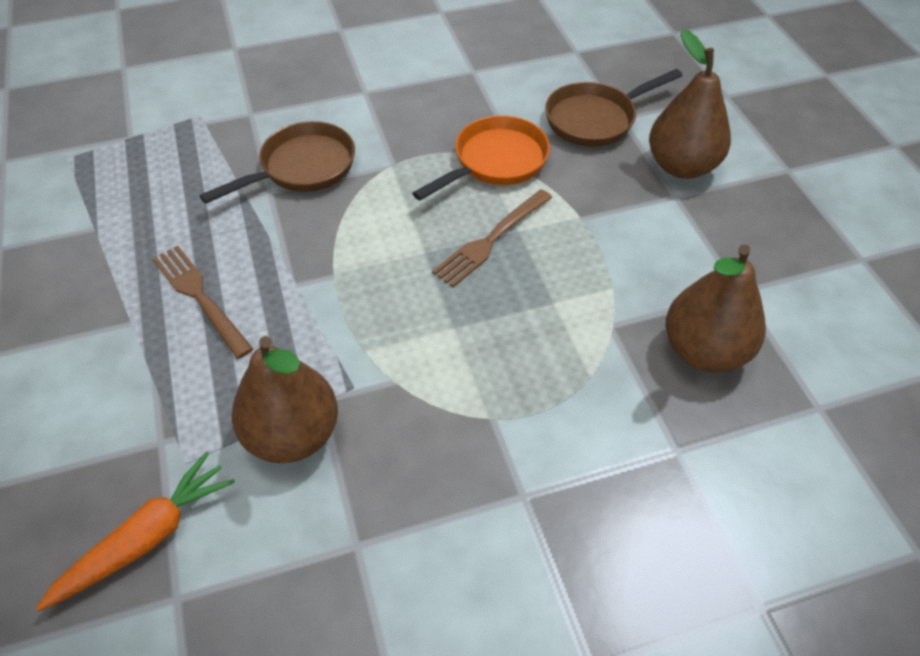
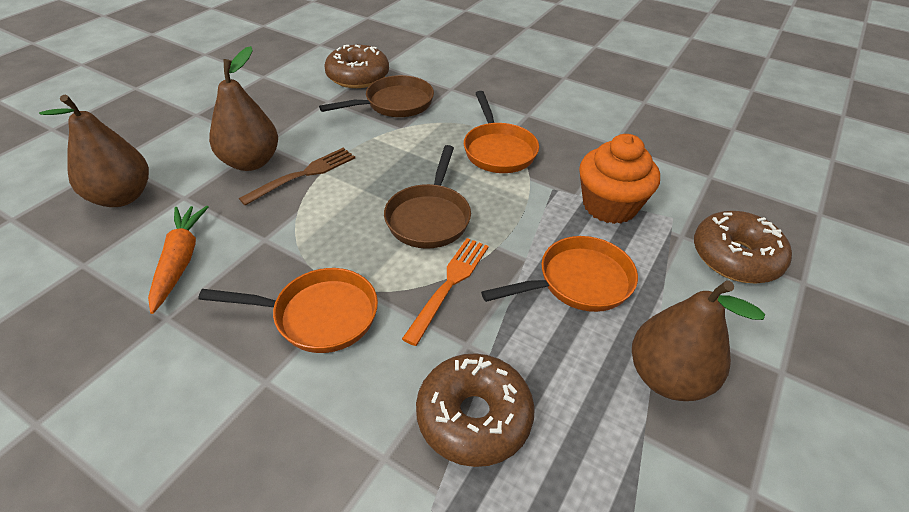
brown donut: 0 -> 3
brown fork: 2 -> 1
orange cupcake: 0 -> 1
orange fork: 0 -> 1
orange pan: 1 -> 3

